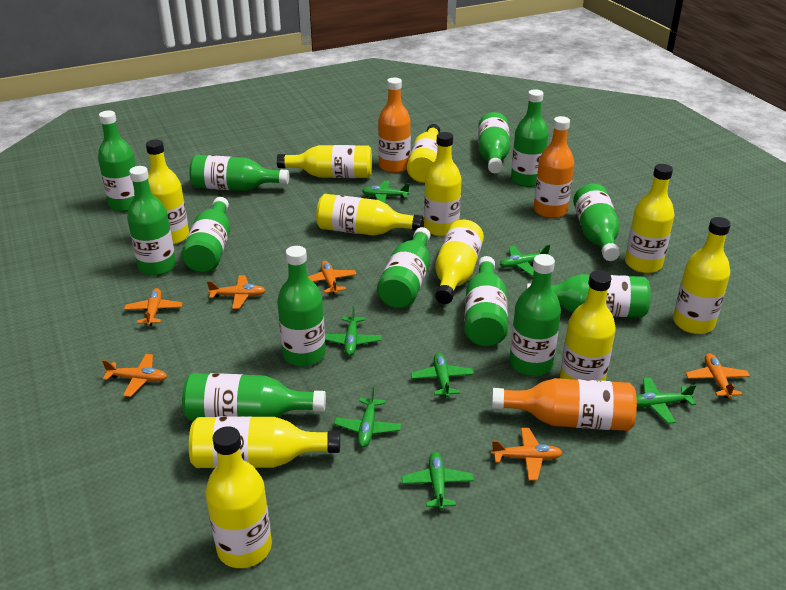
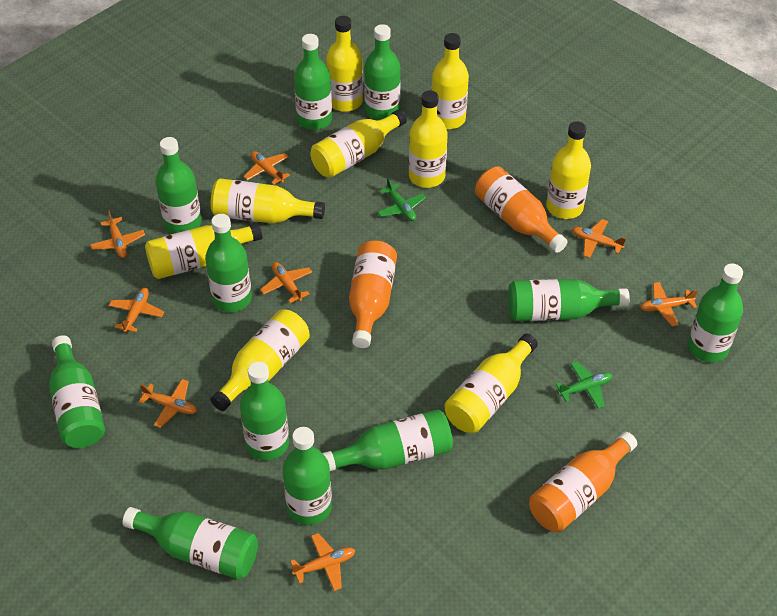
green bottle: 13 -> 11
green plane: 7 -> 2
orange plane: 6 -> 8
yellow bottle: 11 -> 9

